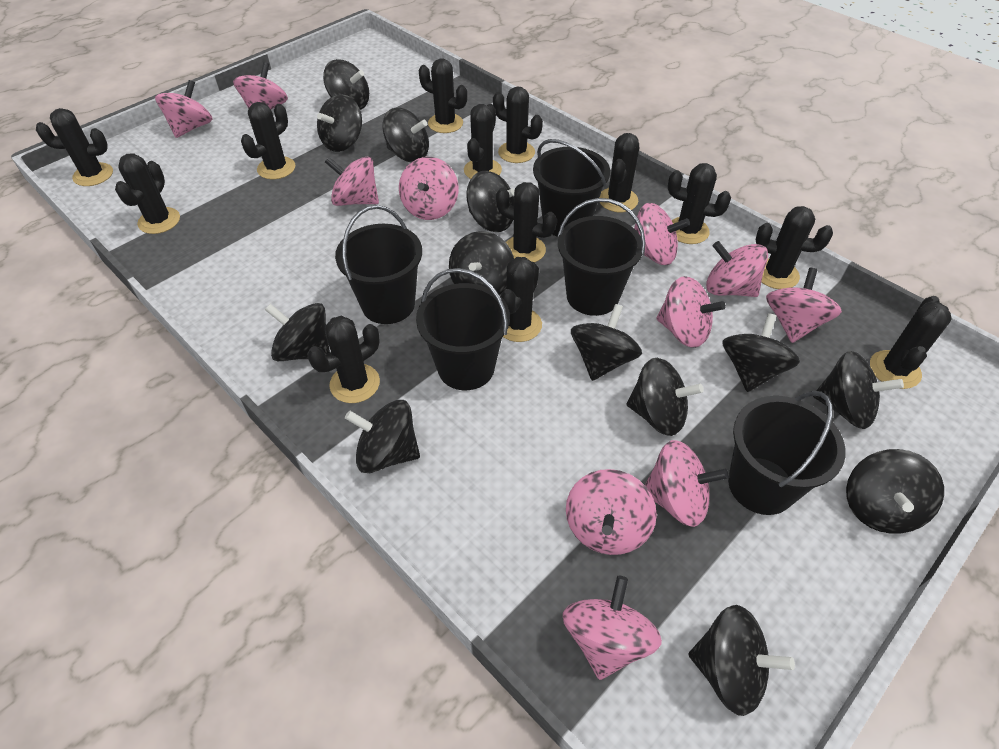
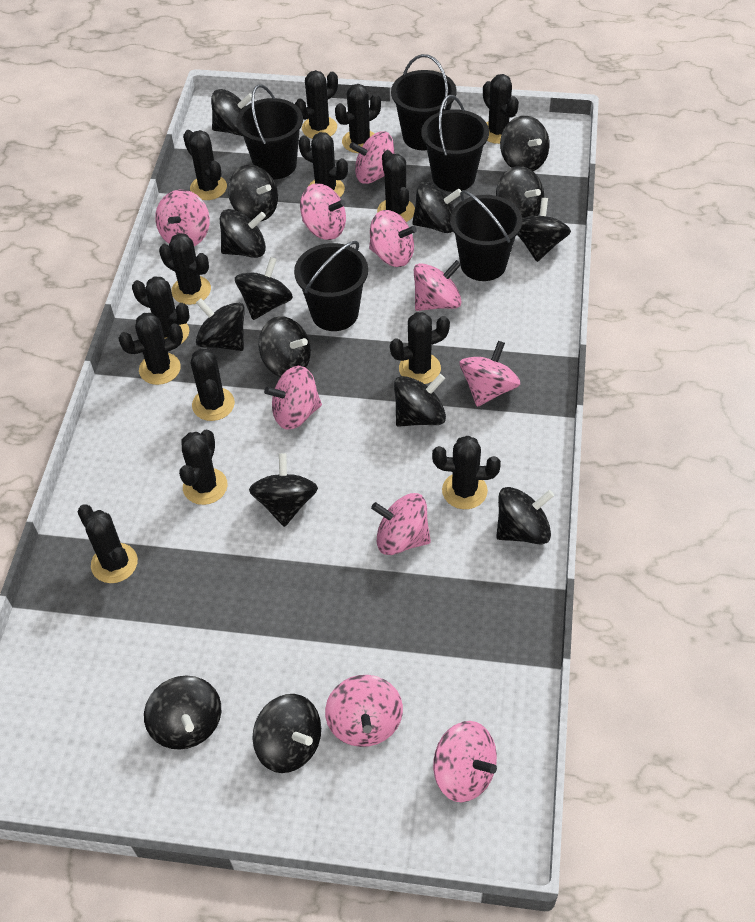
black cactus: 13 -> 14
black spinning top: 13 -> 15
pink spinning top: 11 -> 10

